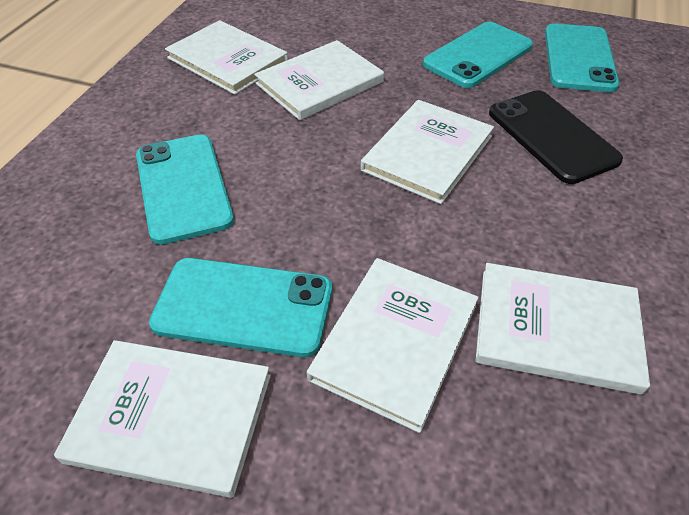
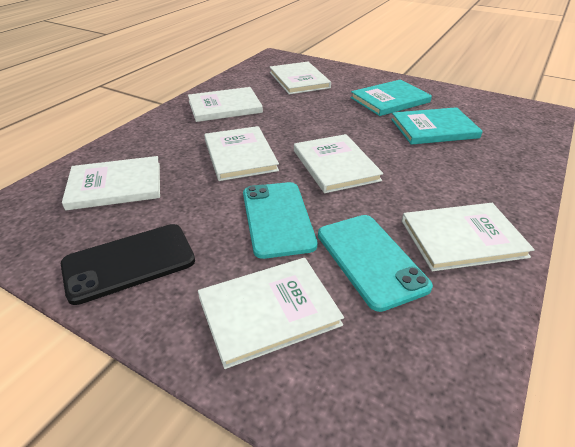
turquoise book: 0 -> 2
turquoise phone: 4 -> 2
white book: 6 -> 7

